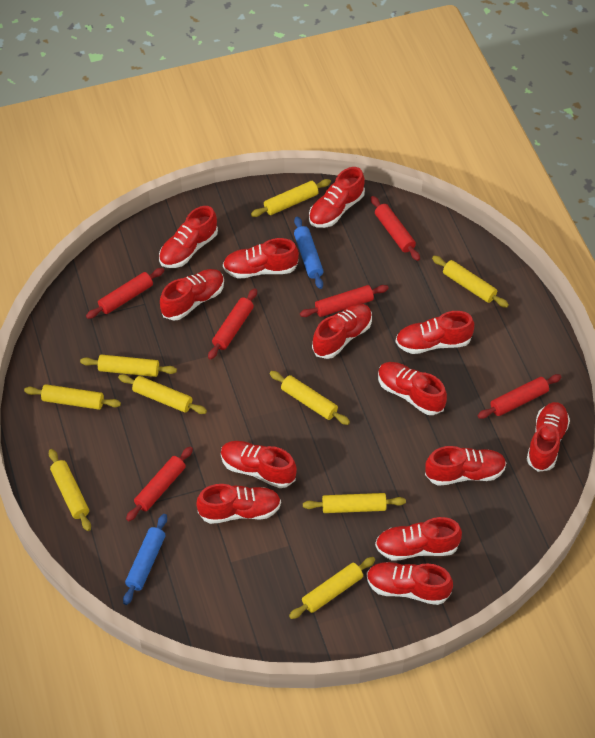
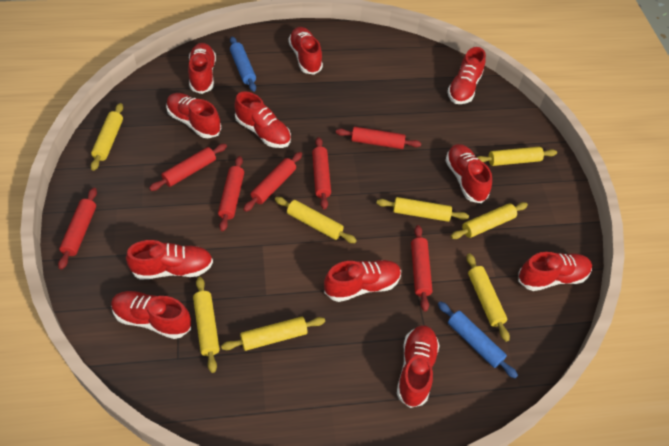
red rolling pin: 6 -> 7
red shoe: 13 -> 11
yellow rolling pin: 9 -> 8

